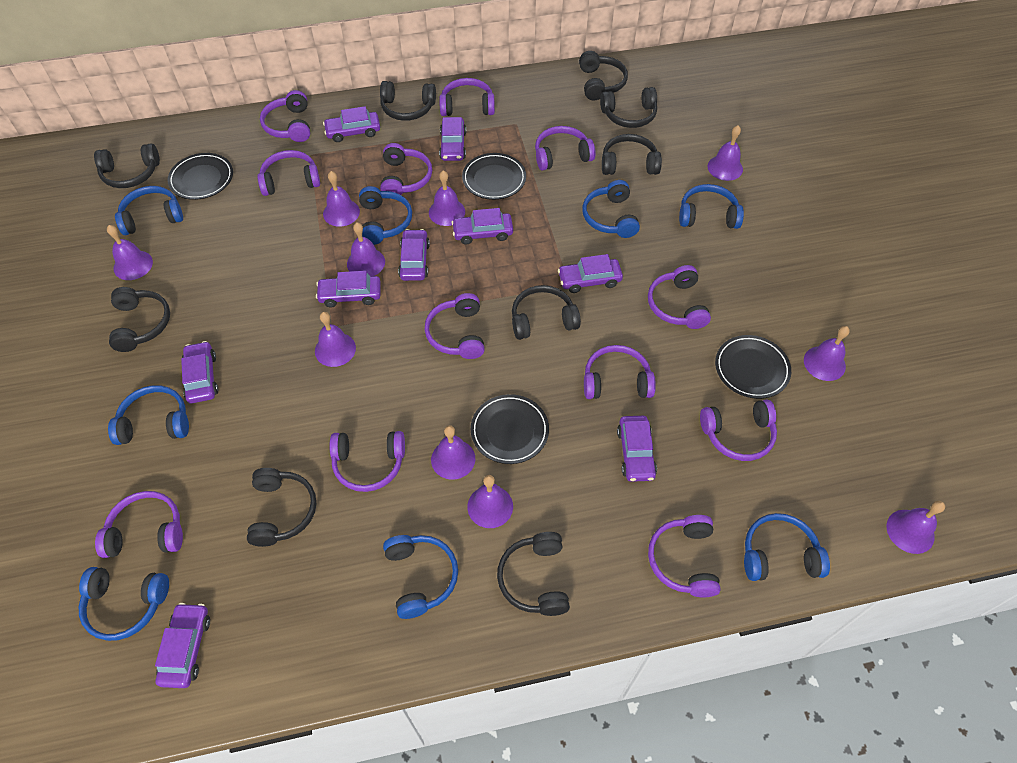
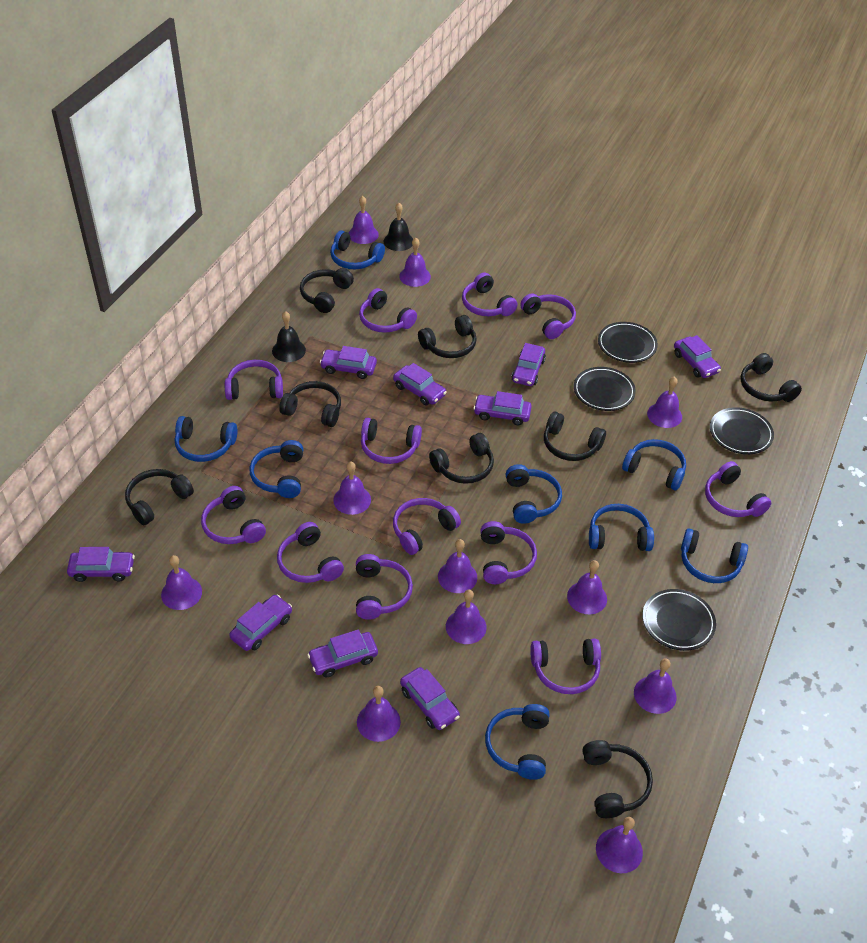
black bell: 0 -> 2
black headphones: 9 -> 8
purple bell: 10 -> 11

